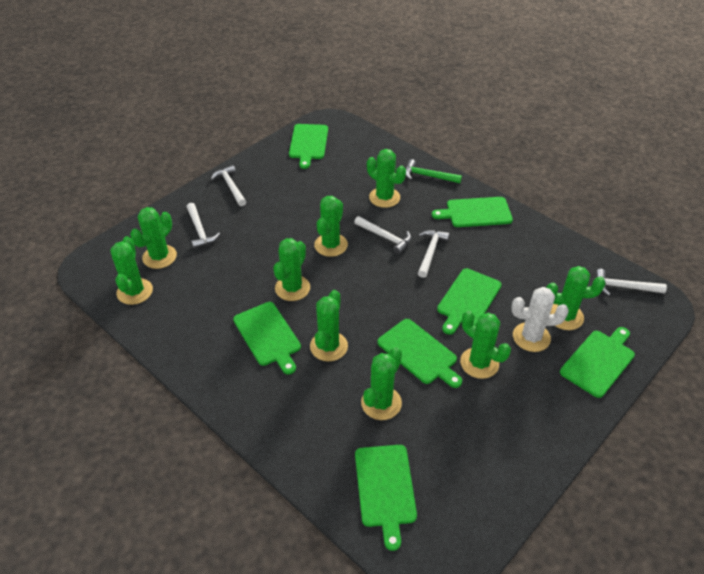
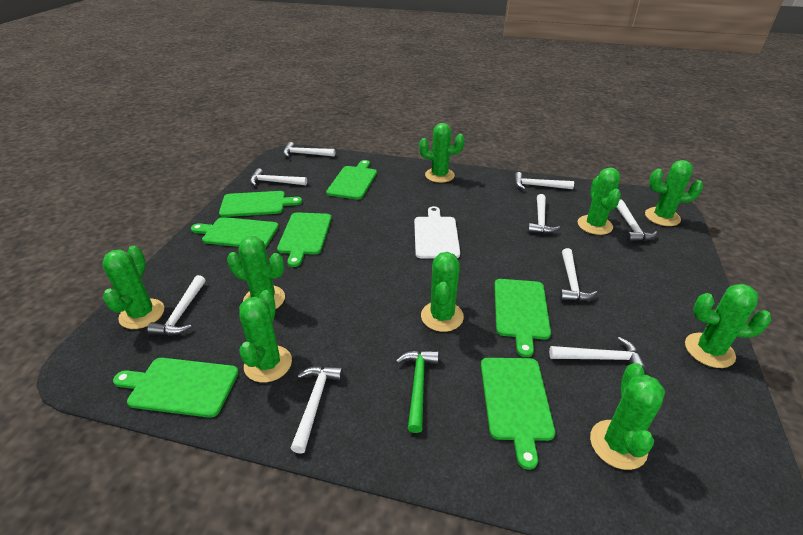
white cactus: 1 -> 0
white cutting board: 0 -> 1
white hammer: 5 -> 9

